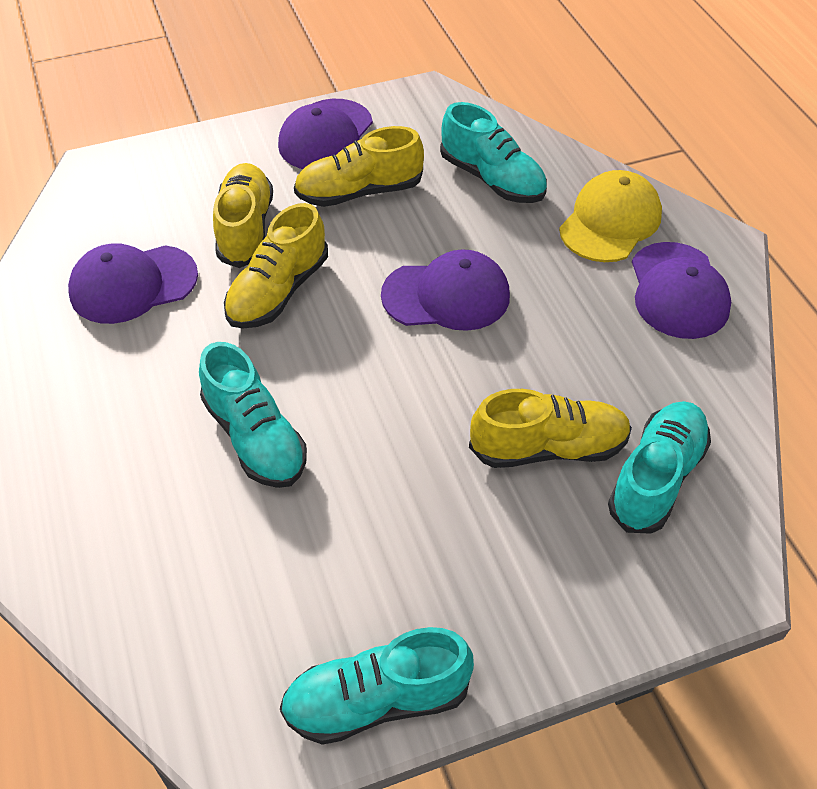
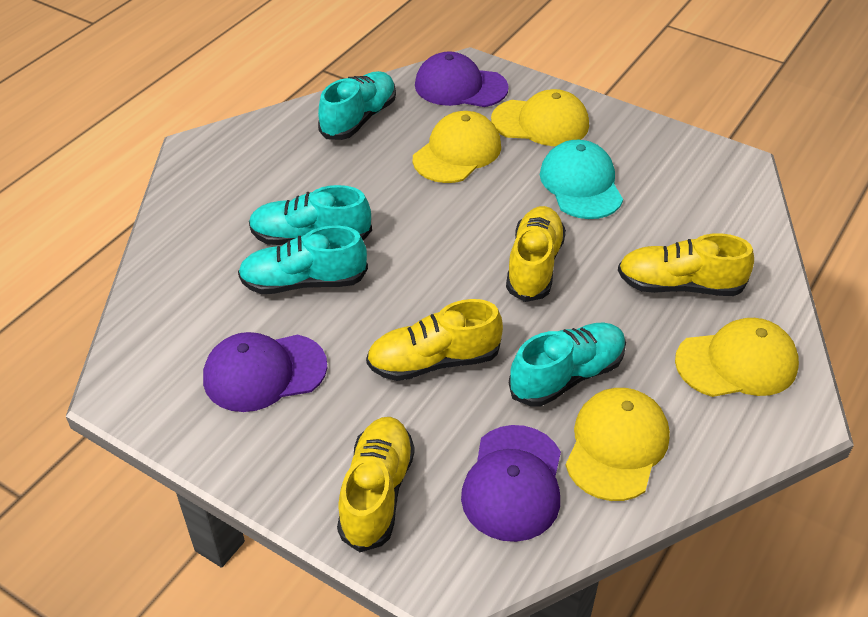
purple cap: 4 -> 3
turquoise cap: 0 -> 1
yellow cap: 1 -> 4

